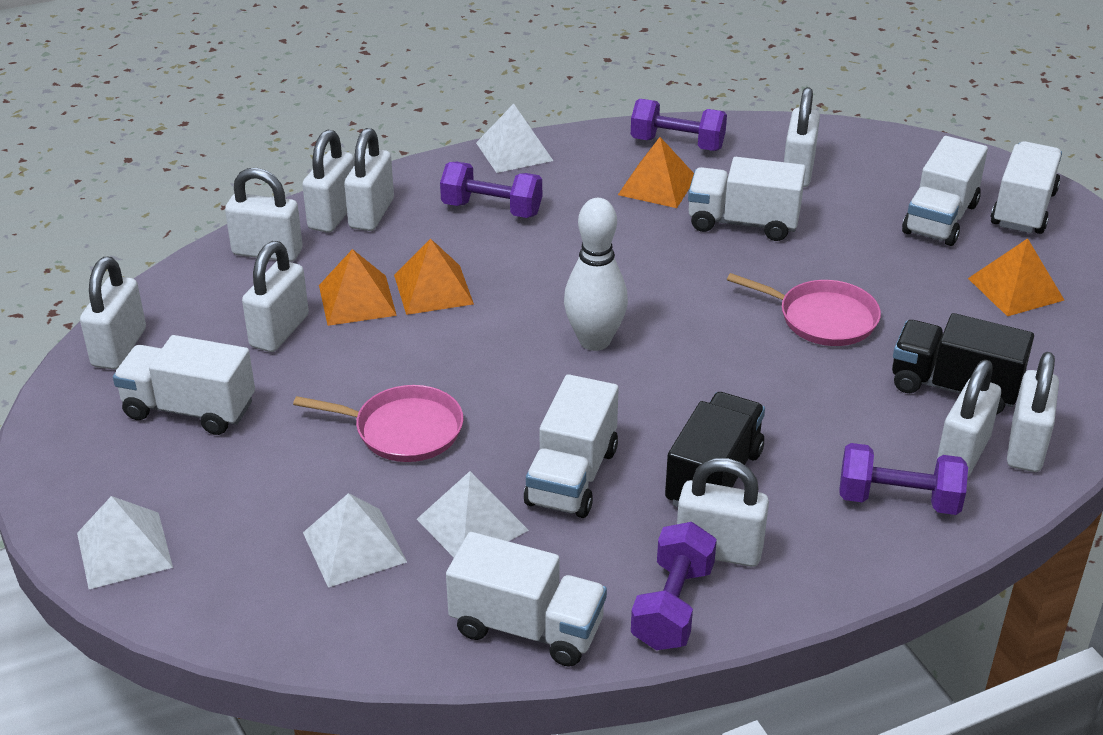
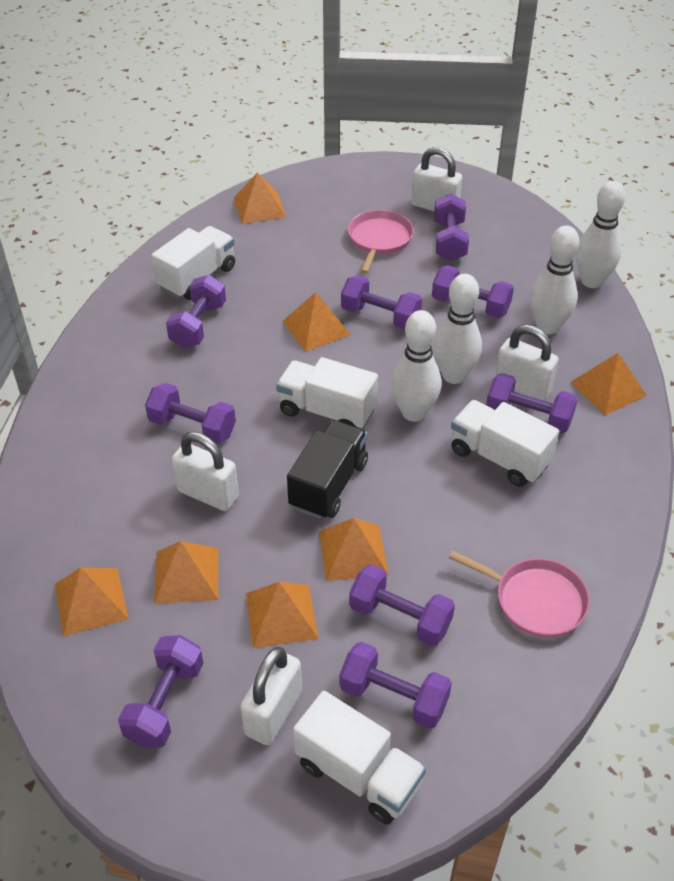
black truck: 2 -> 1
orange pyramid: 4 -> 7
purple dumbbell: 4 -> 9
white bowling pin: 1 -> 4
white padlock: 9 -> 4
white pyramid: 4 -> 0
white truck: 6 -> 4

